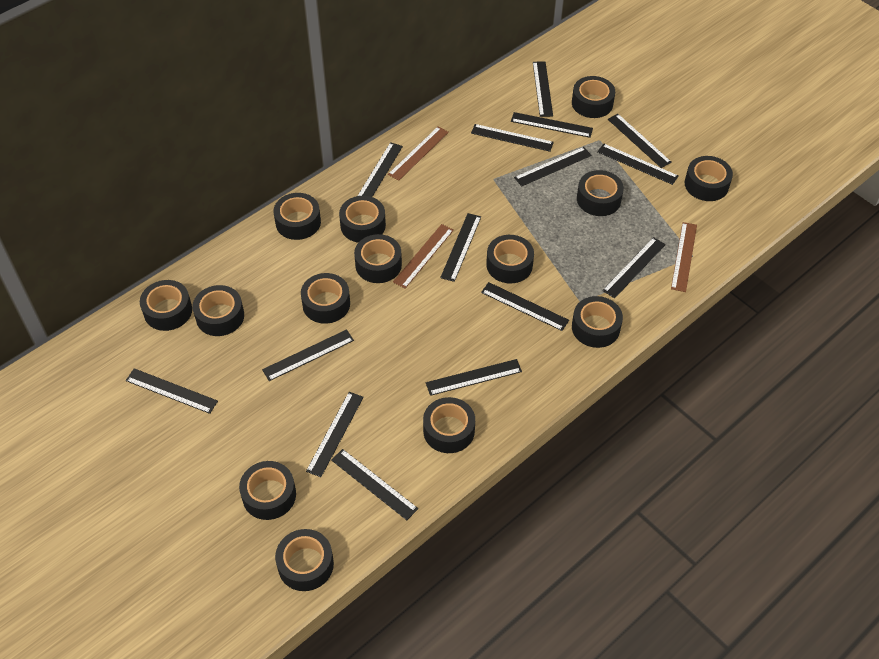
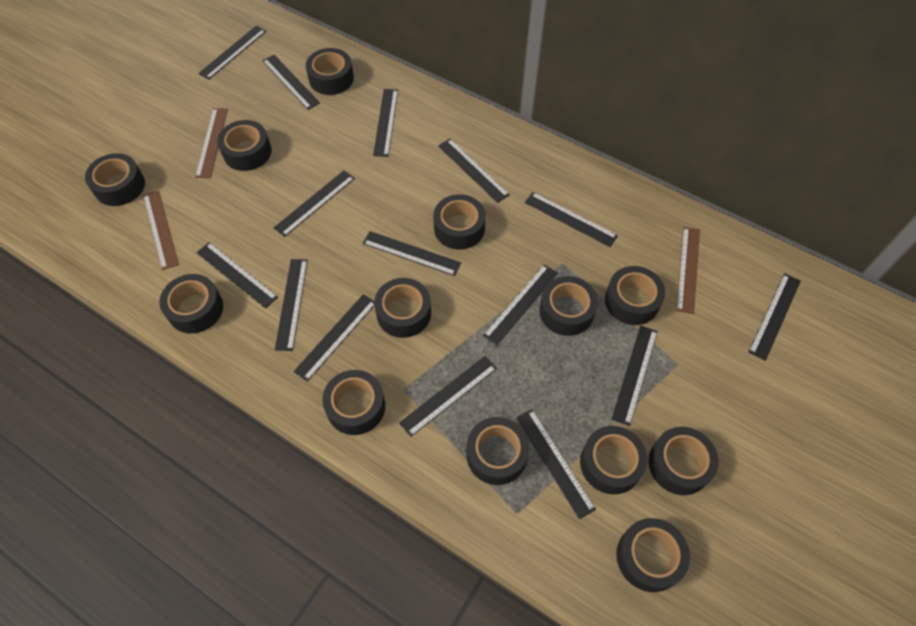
black tape: 14 -> 13

